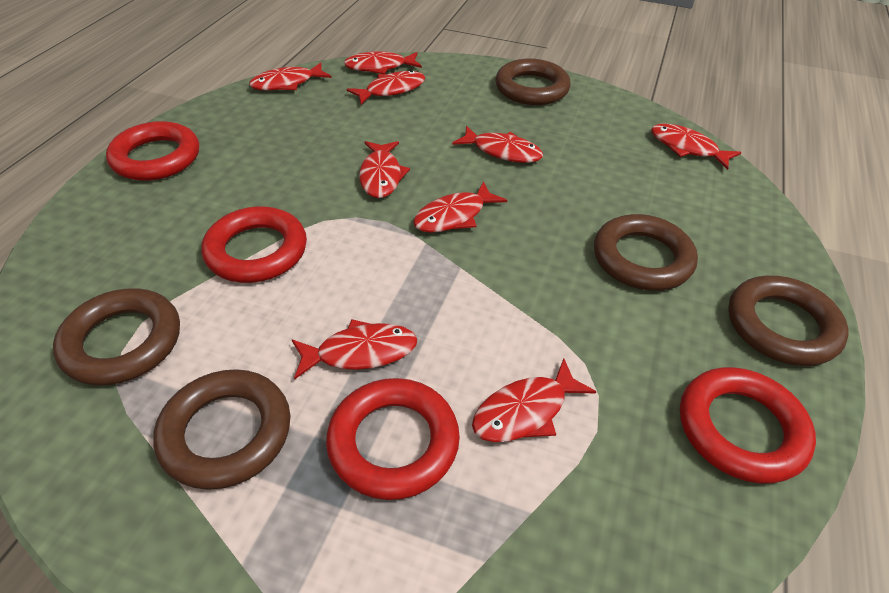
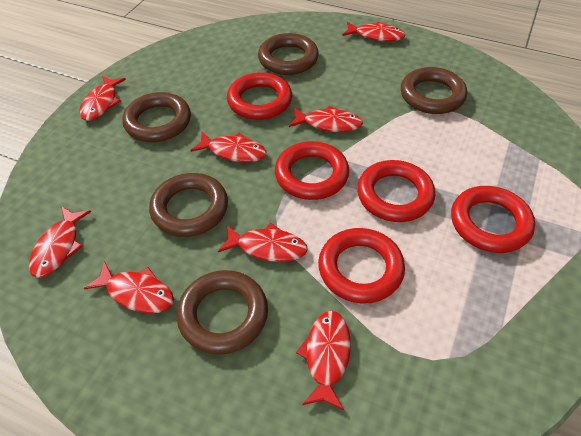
red fish: 9 -> 8
red ring: 4 -> 5

